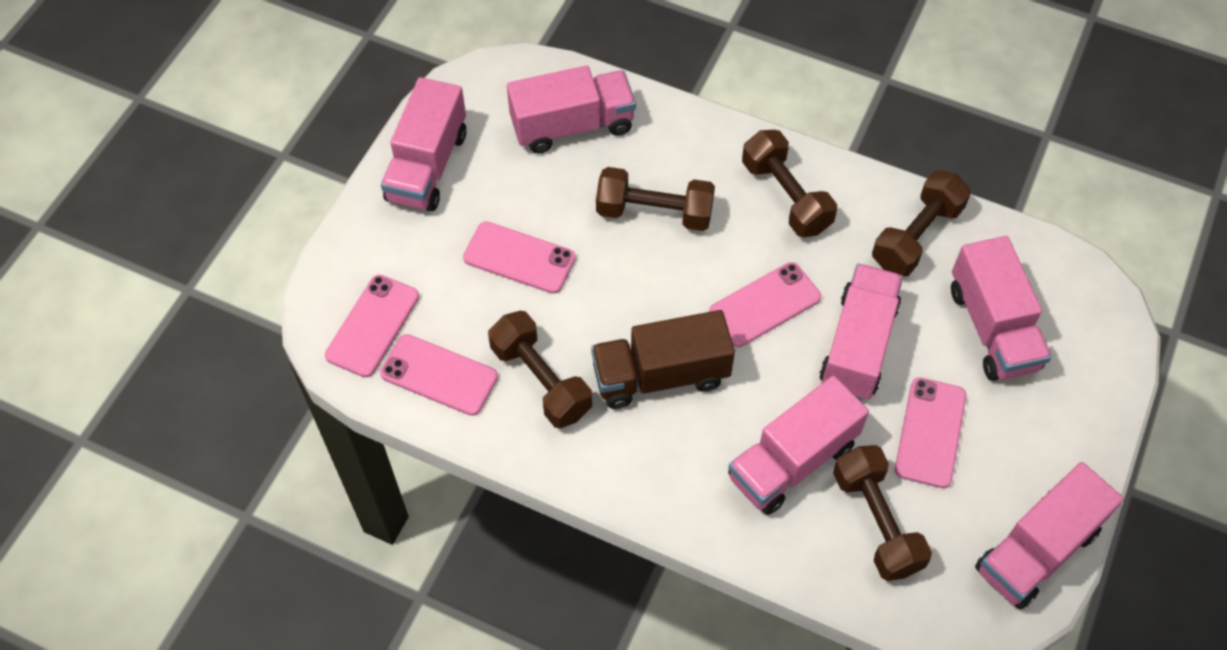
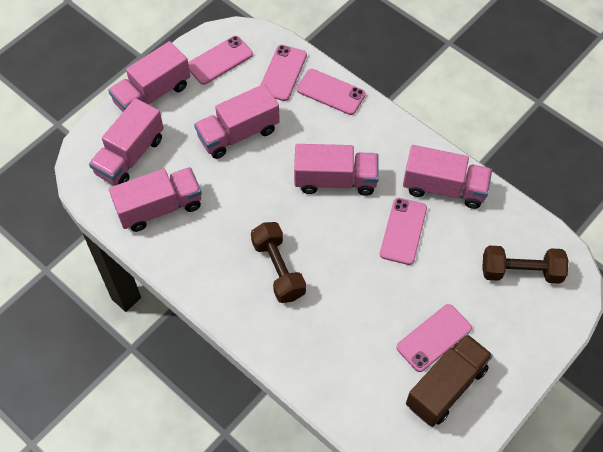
brown dumbbell: 5 -> 2

